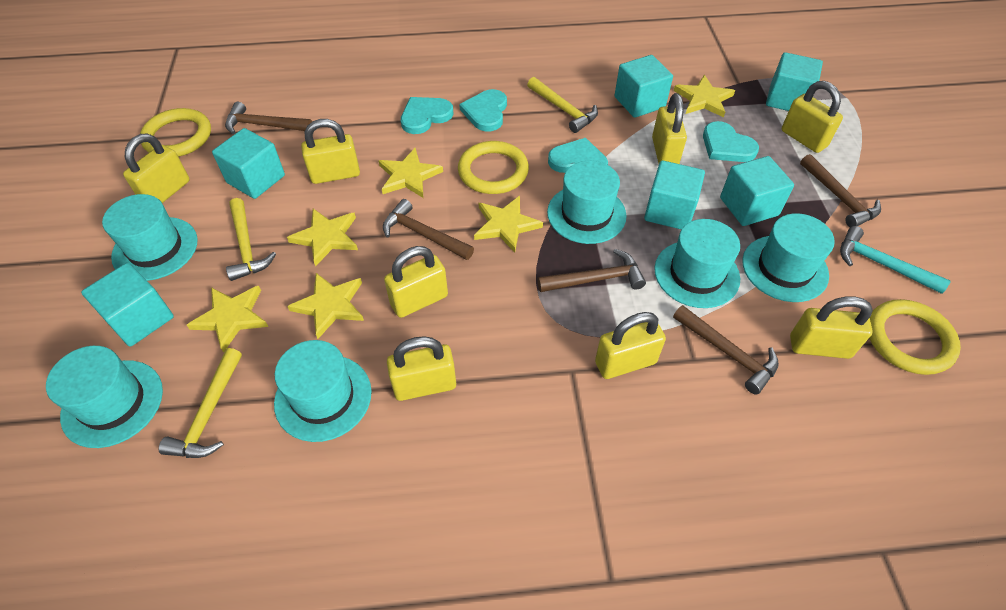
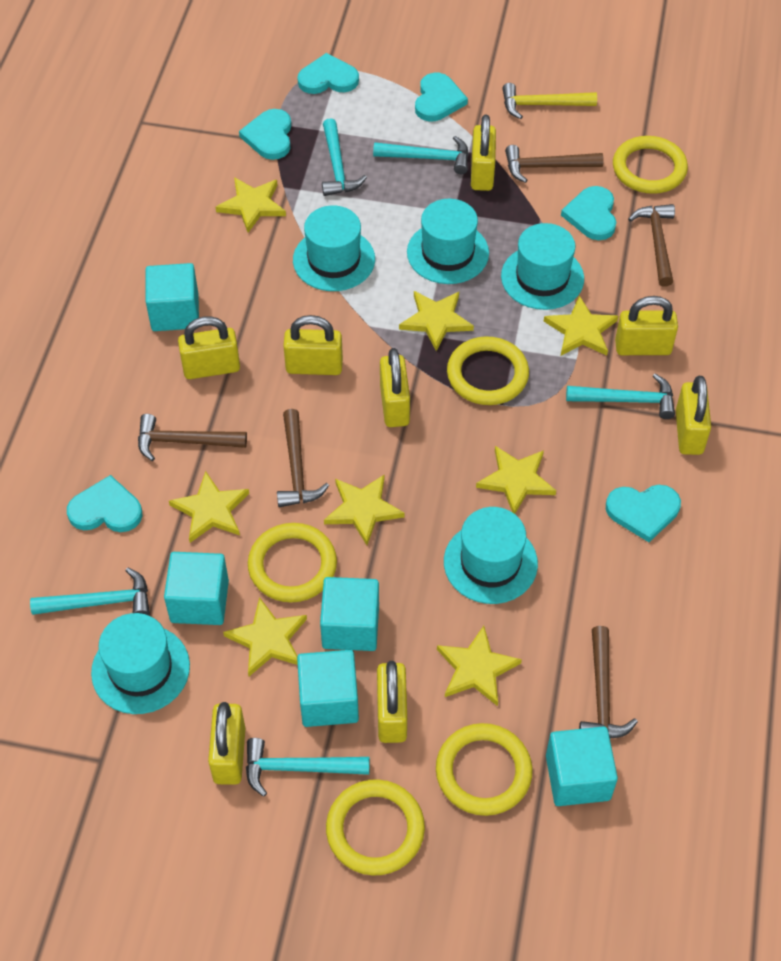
turquoise cube: 6 -> 5
turquoise hammer: 1 -> 5
turquoise hat: 6 -> 5
turquoise heart: 4 -> 6
yellow hammer: 3 -> 1
yellow ring: 3 -> 5
yellow star: 6 -> 8

